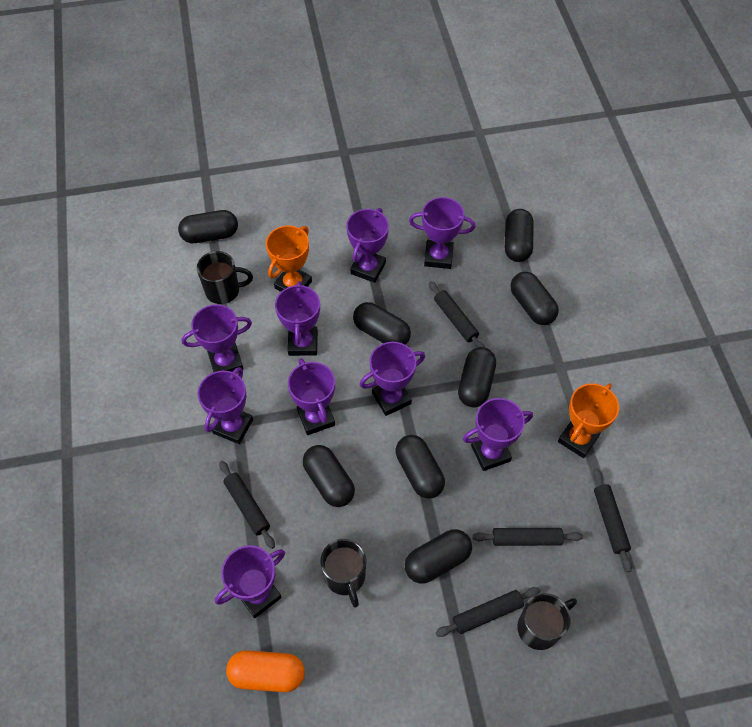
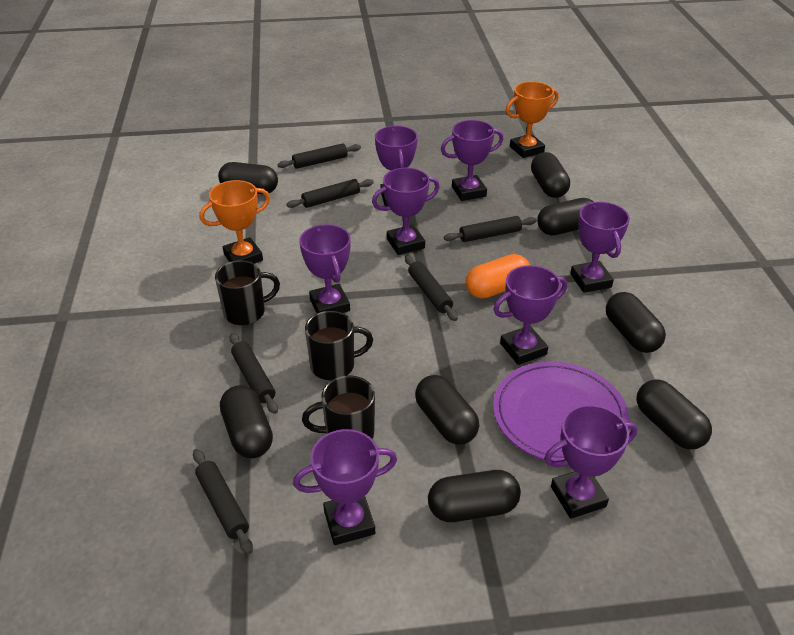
black rolling pin: 5 -> 6
purple plate: 0 -> 1
purple trophy: 9 -> 8

